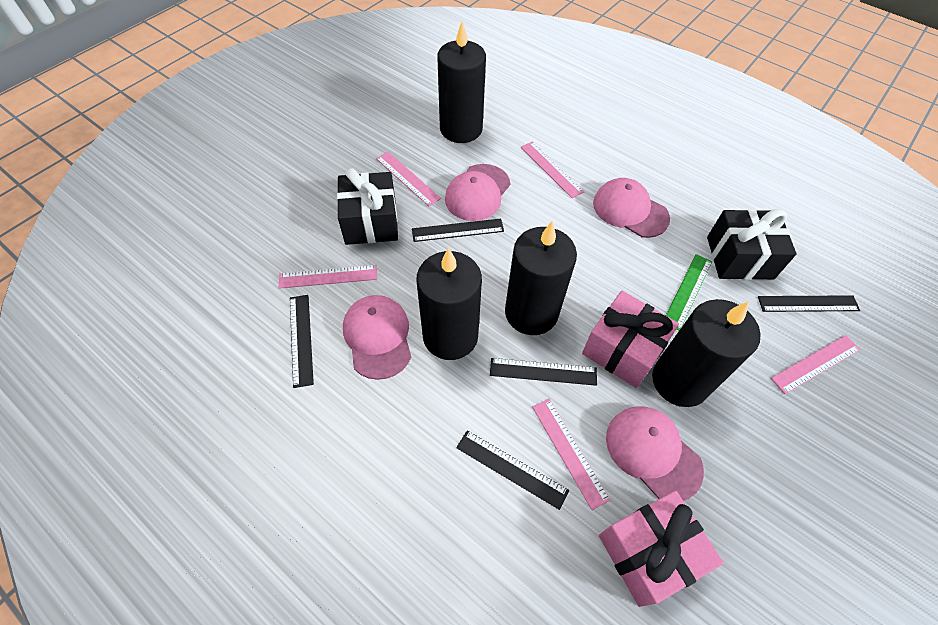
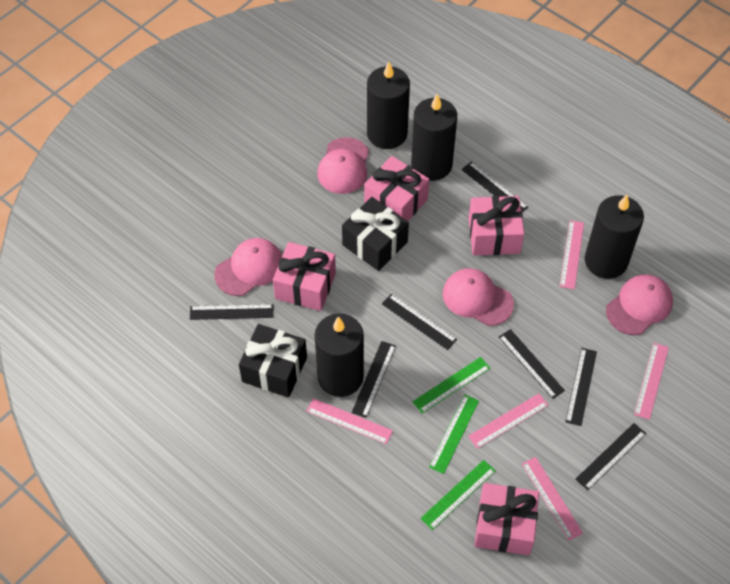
black ruler: 5 -> 7
green ruler: 1 -> 3
pink gift: 2 -> 4

